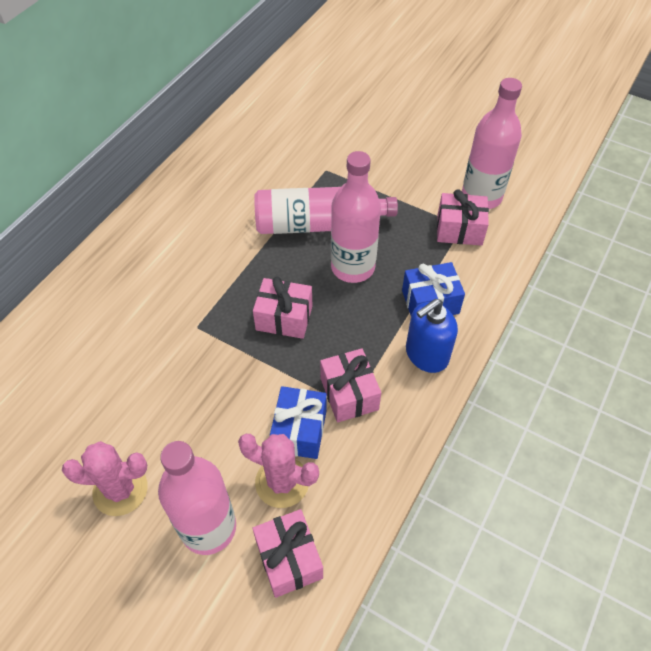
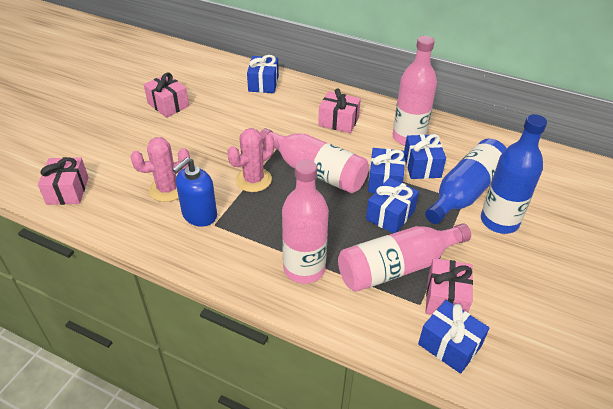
blue bottle: 0 -> 2
blue gift: 2 -> 5

